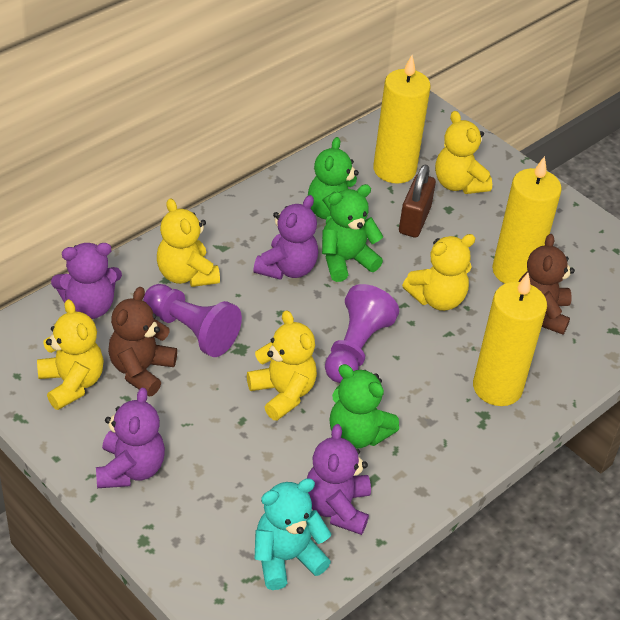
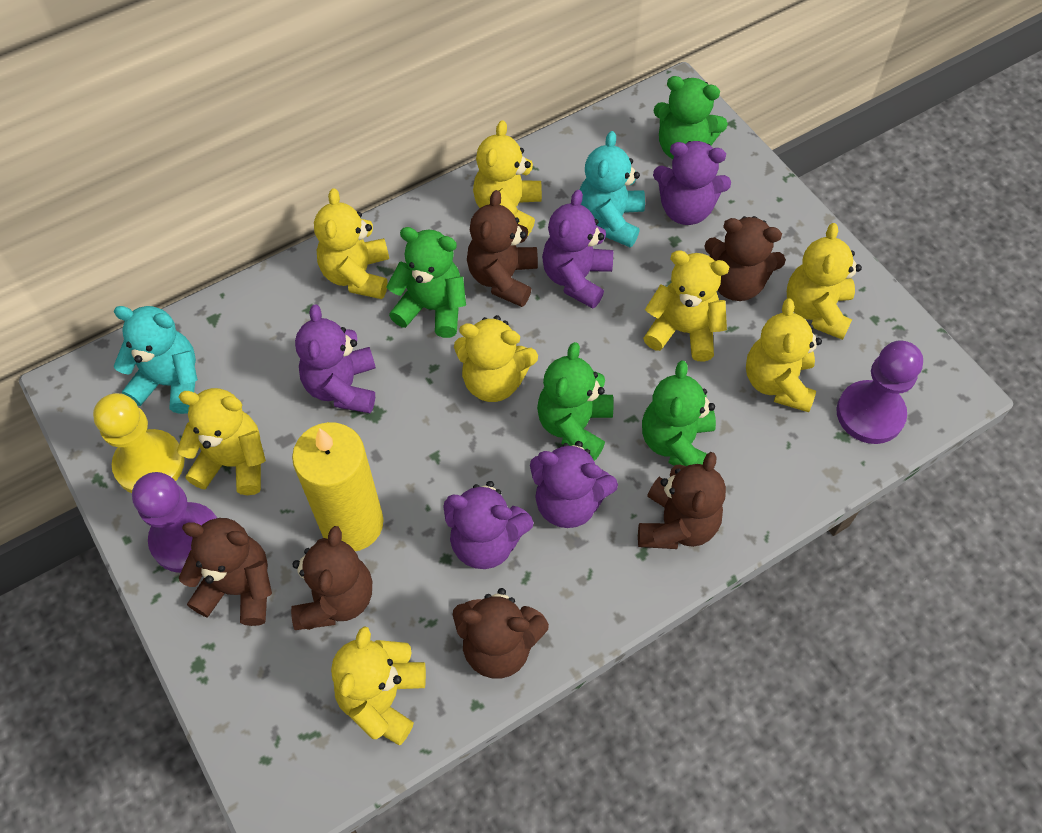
brown padlock: 1 -> 0
brown teddy bear: 2 -> 6
green teddy bear: 3 -> 4
purple teddy bear: 4 -> 5
turquoise teddy bear: 1 -> 2
yellow candle: 3 -> 1
yellow pawn: 0 -> 1
yellow teddy bear: 5 -> 8

